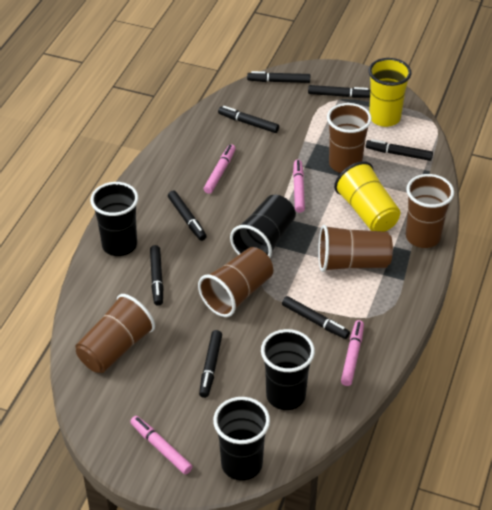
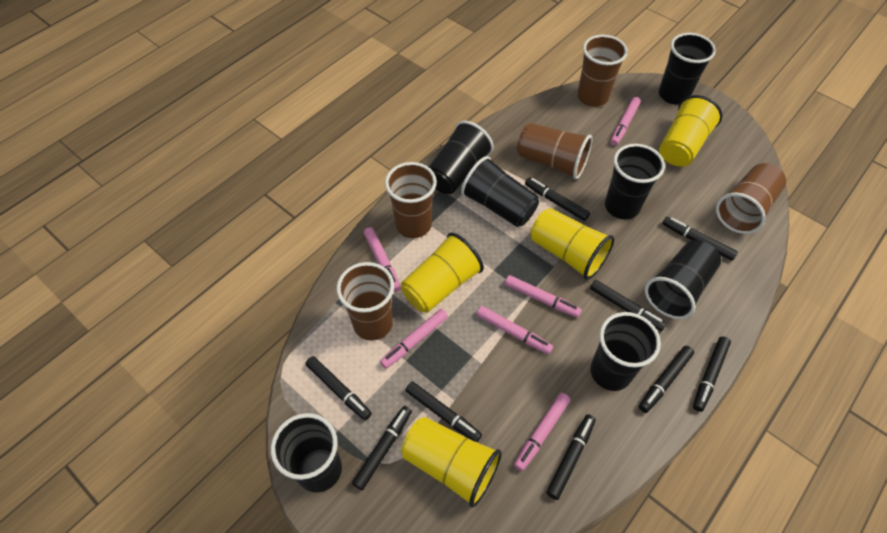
black cup: 4 -> 7
black marker: 8 -> 9
pink marker: 4 -> 6
yellow cup: 2 -> 4

